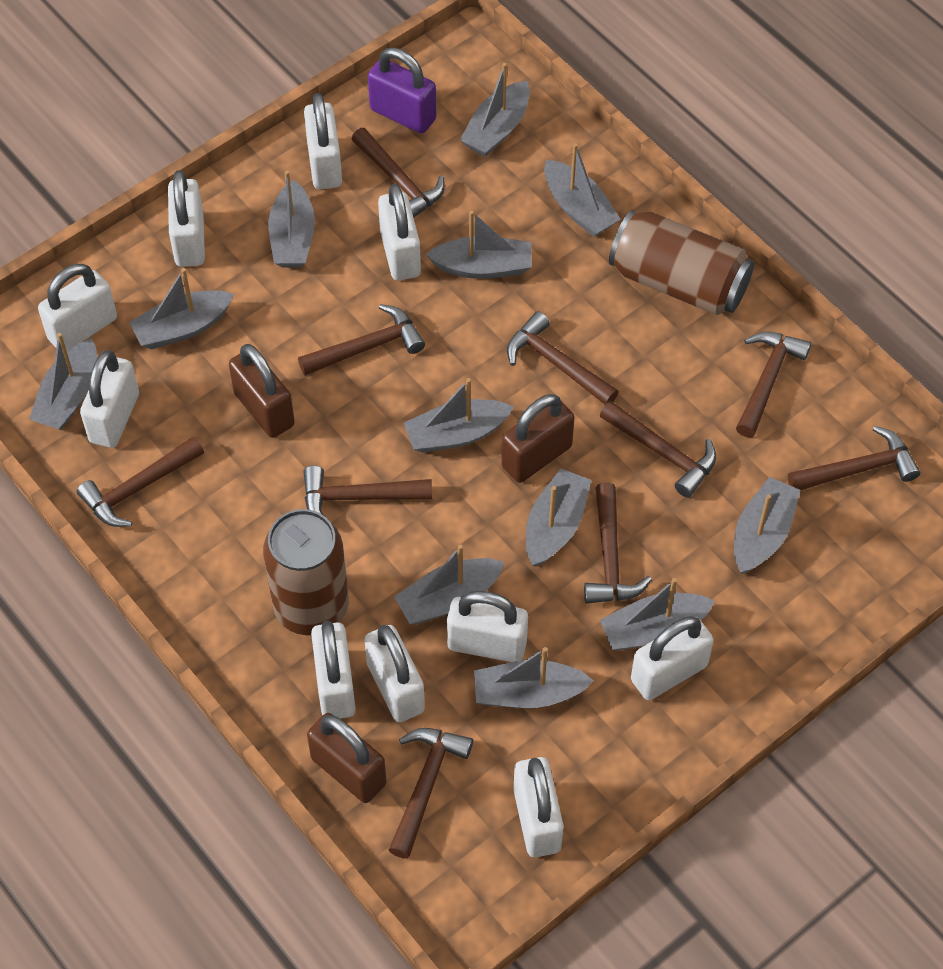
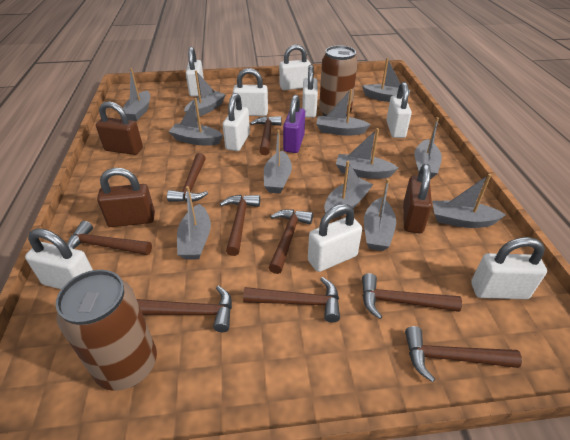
brown hammer: 10 -> 9
white padlock: 10 -> 9

